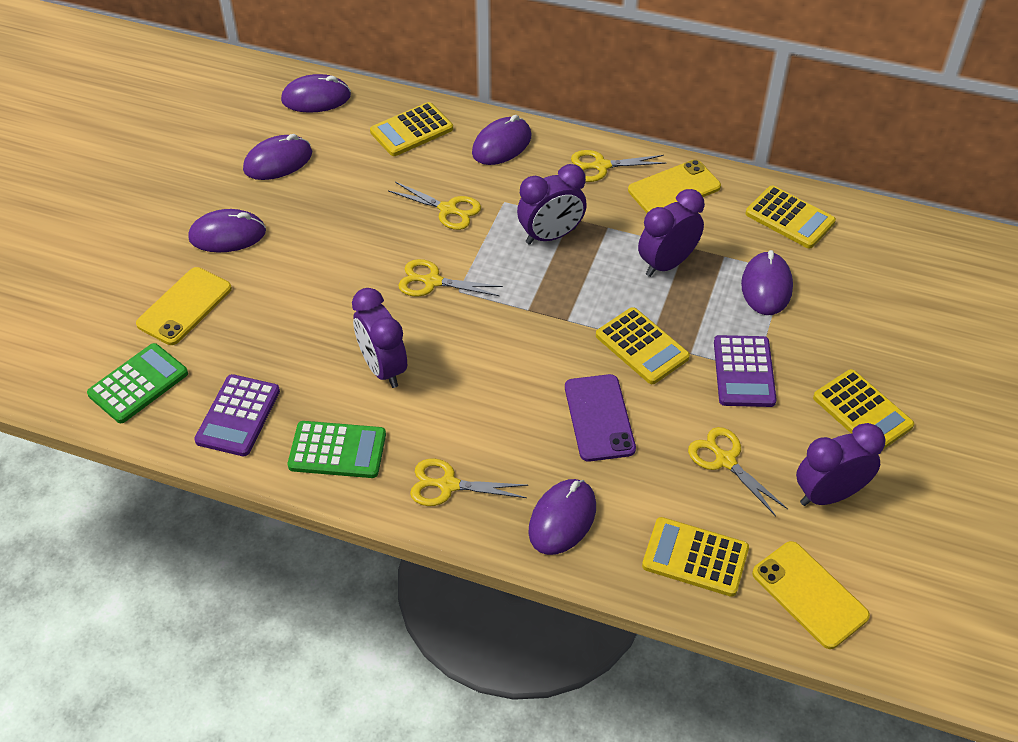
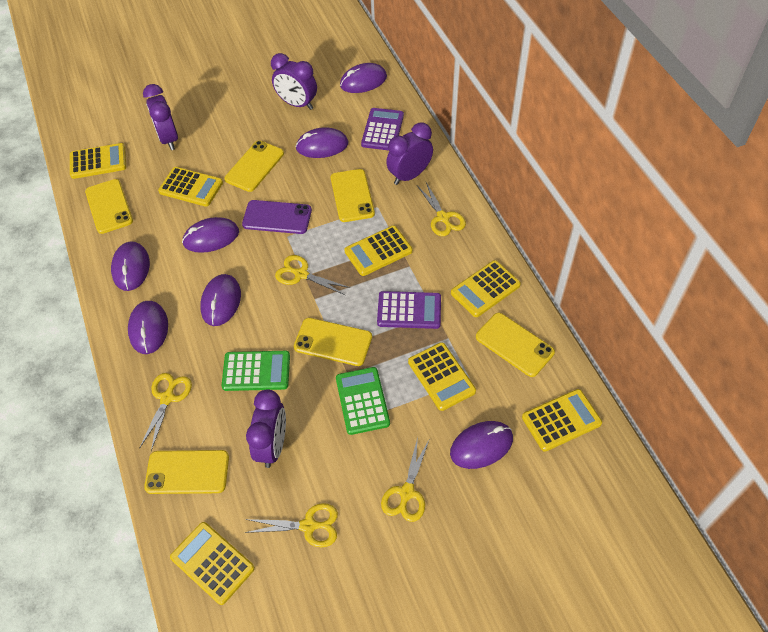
purple mouse: 6 -> 7
yellow calculator: 5 -> 7
yellow phone: 3 -> 6

